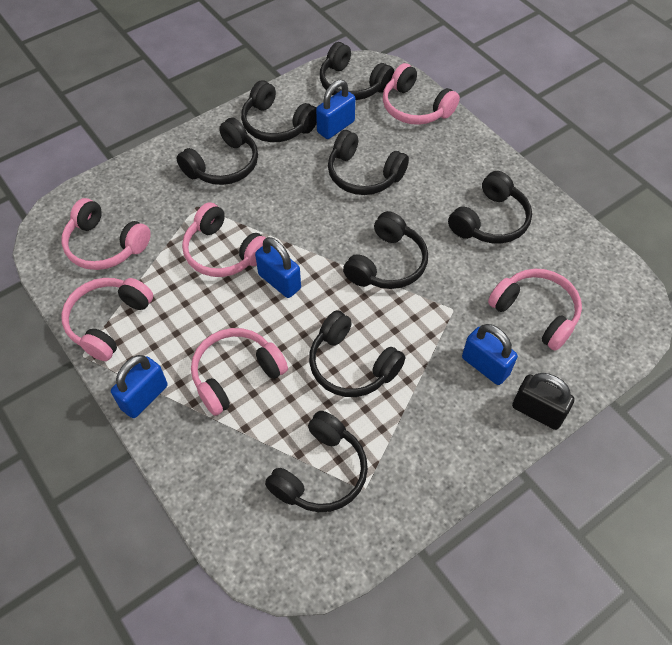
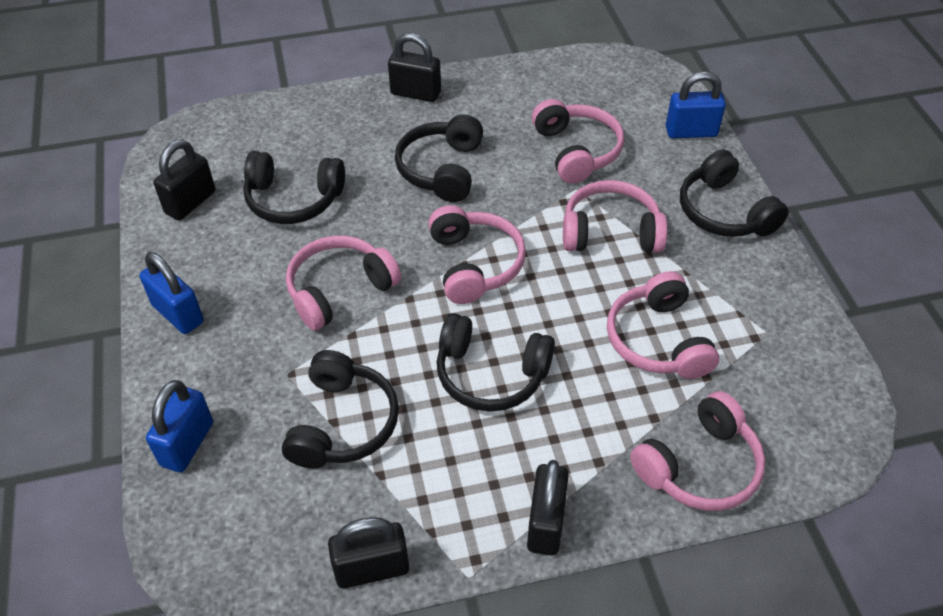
black headphones: 8 -> 5
black padlock: 1 -> 4
blue padlock: 4 -> 3

